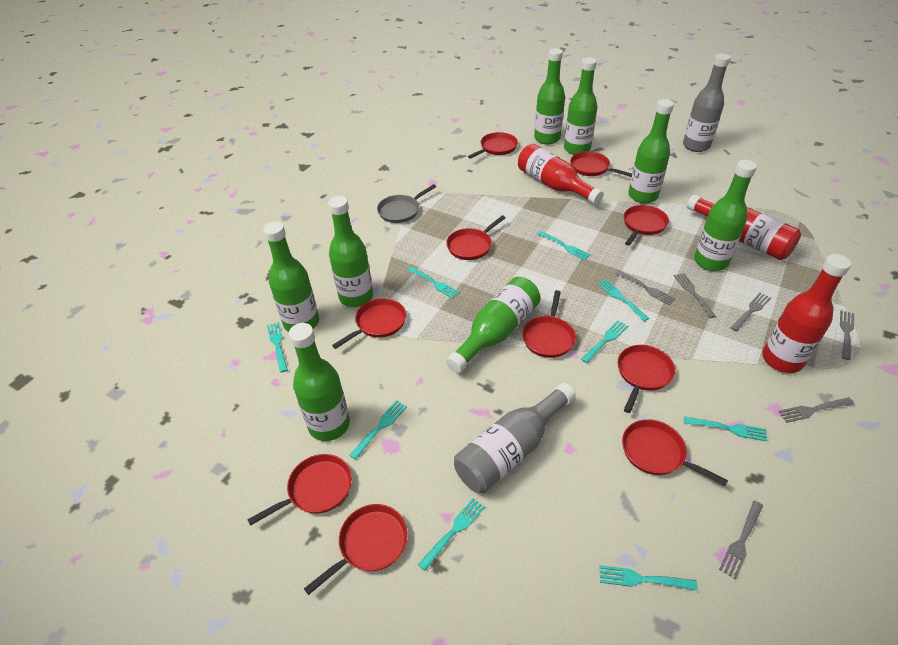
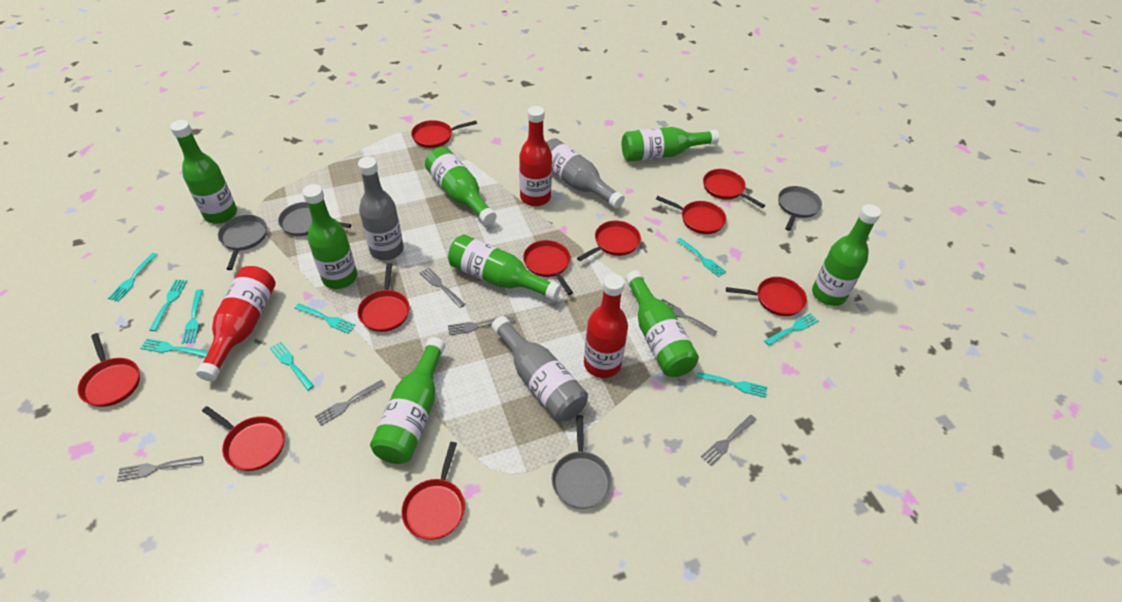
grey bottle: 2 -> 3
grey pan: 1 -> 4

